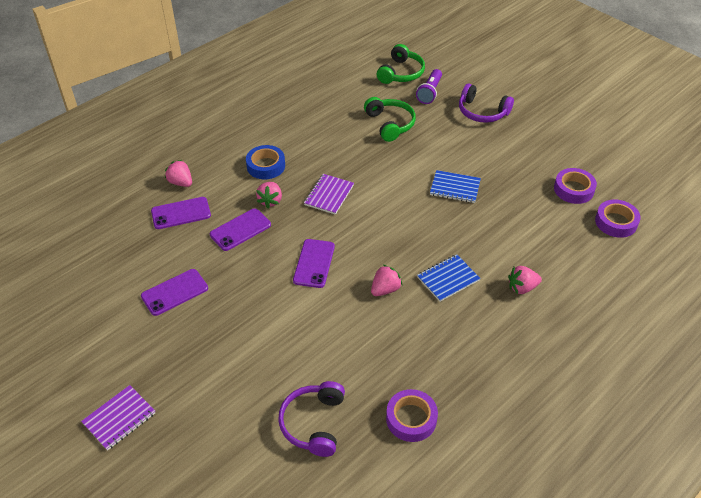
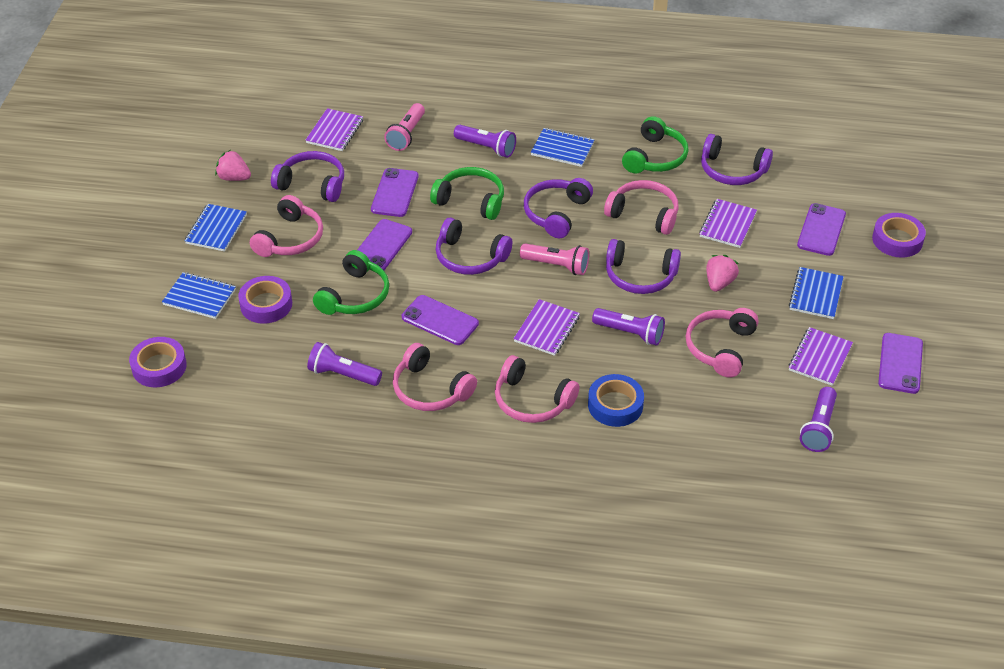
blue notebook: 2 -> 4
green headphones: 2 -> 3
pink flashlight: 0 -> 2
pink headphones: 0 -> 5
pink strawberry: 4 -> 2
purple flashlight: 1 -> 4
purple headphones: 2 -> 5
purple notebook: 2 -> 4
purple phone: 4 -> 5

